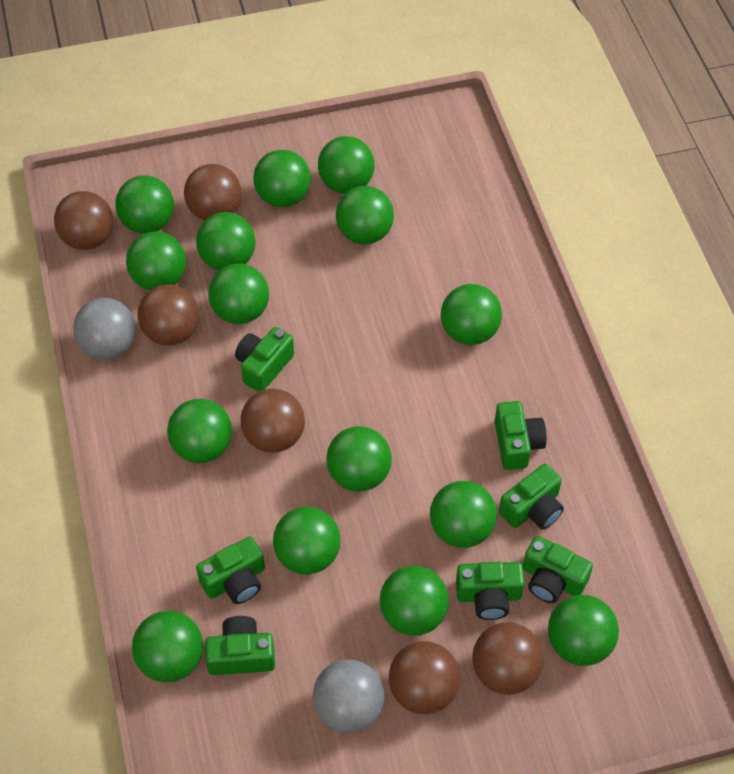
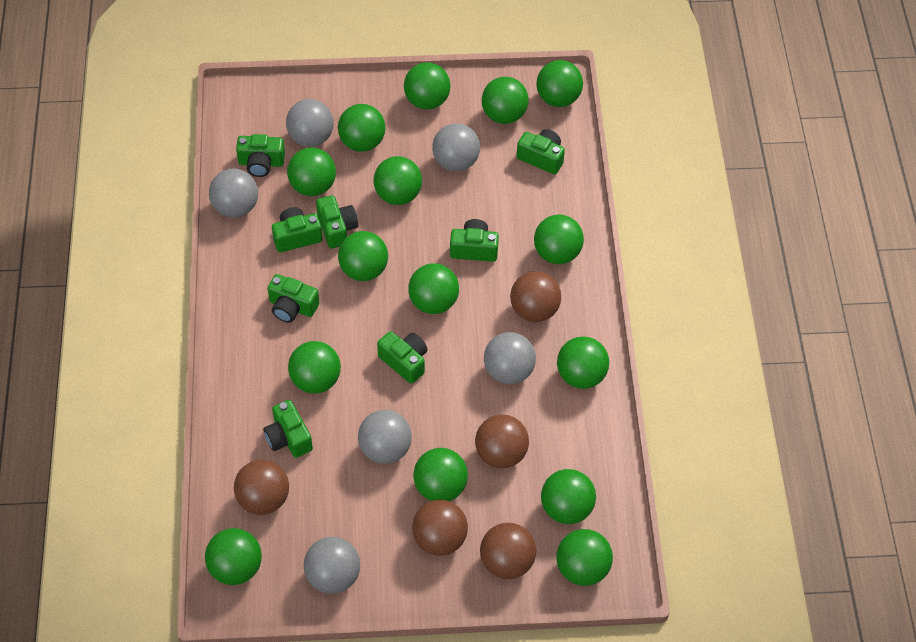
brown ball: 6 -> 5
green camera: 7 -> 8
grey ball: 2 -> 6

